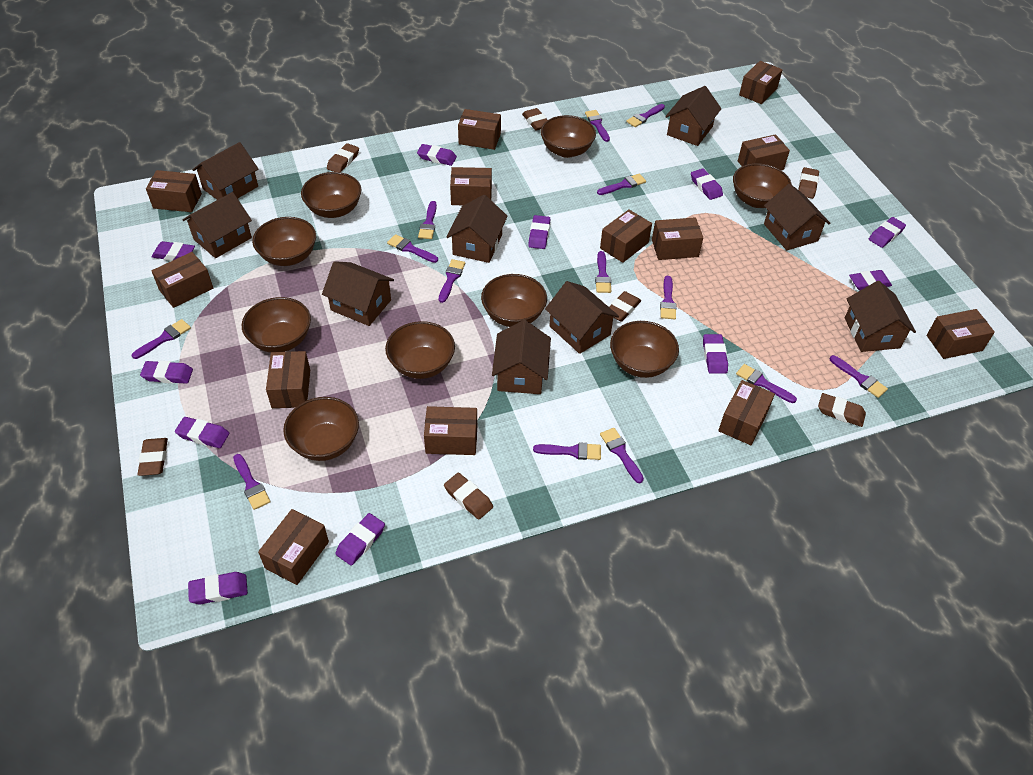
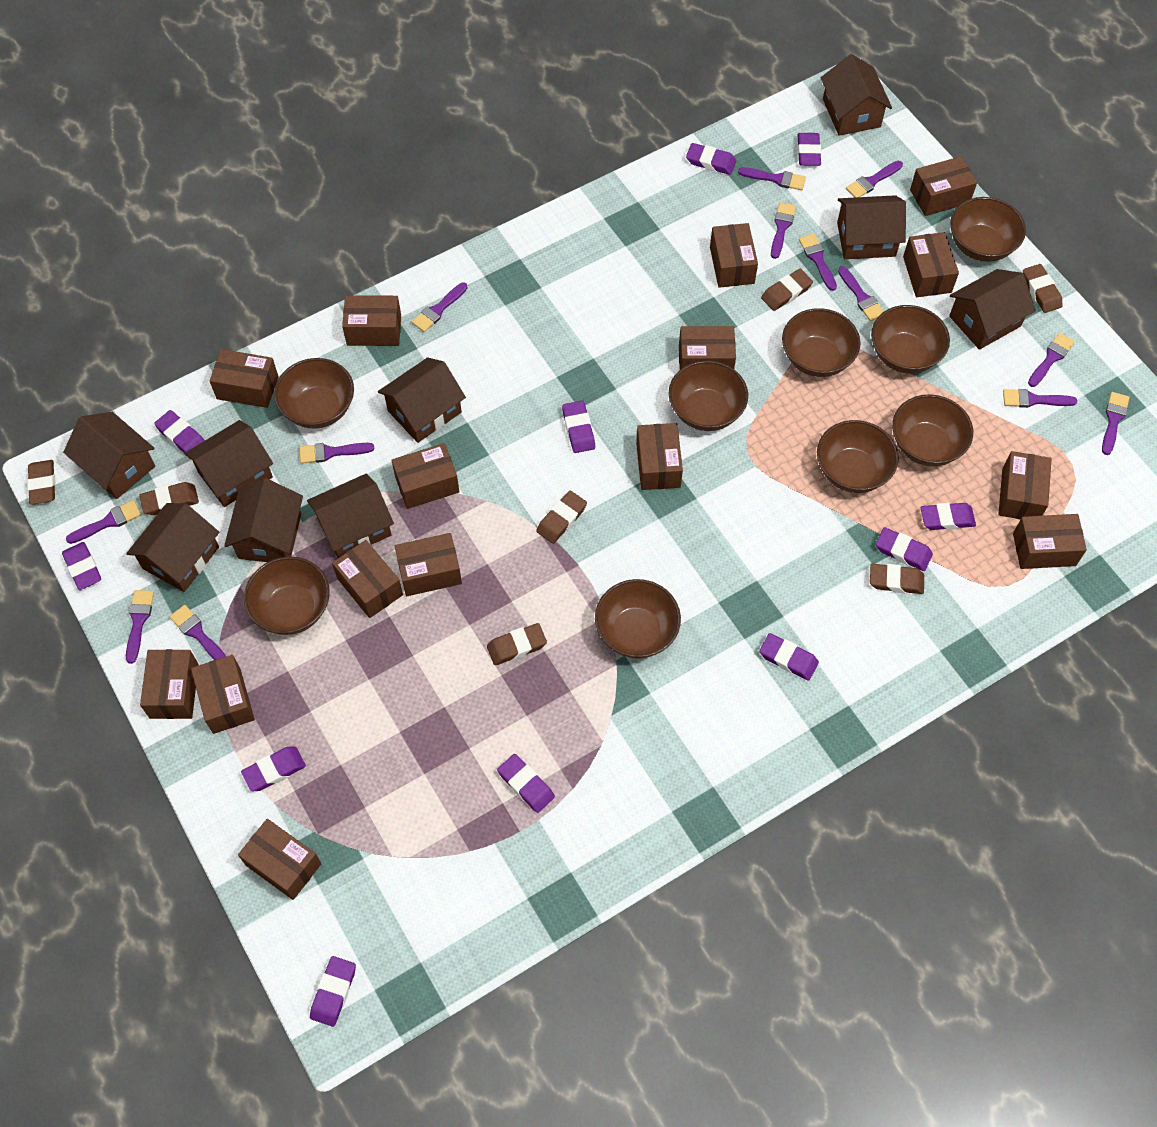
brown box: 13 -> 15
purple brush: 14 -> 13

